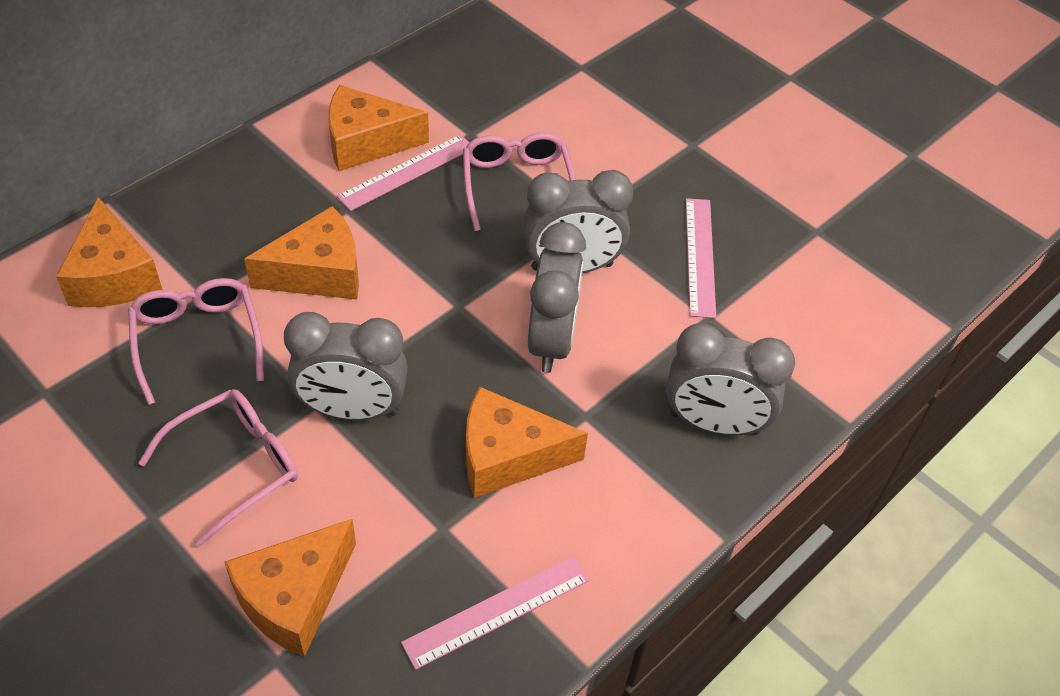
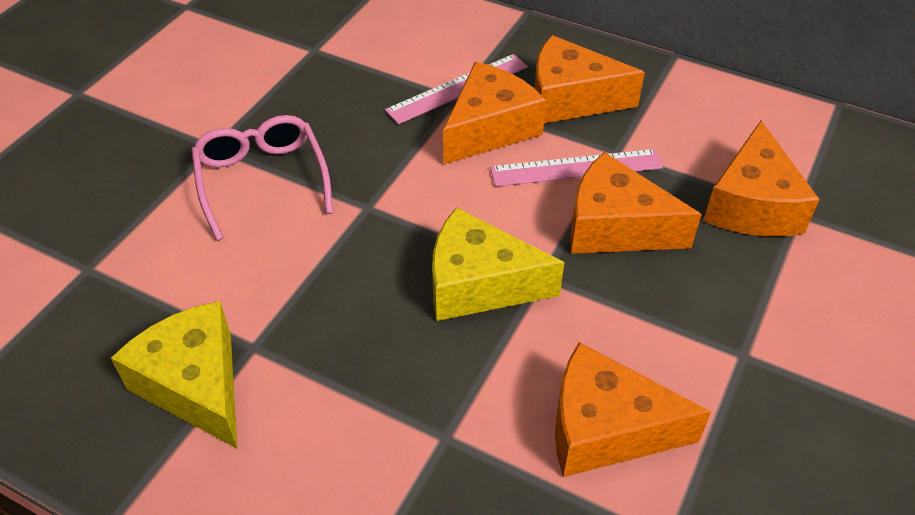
grey clock: 4 -> 0
pink glasses: 3 -> 1
pink ruler: 3 -> 2
yellow cheese: 0 -> 2

